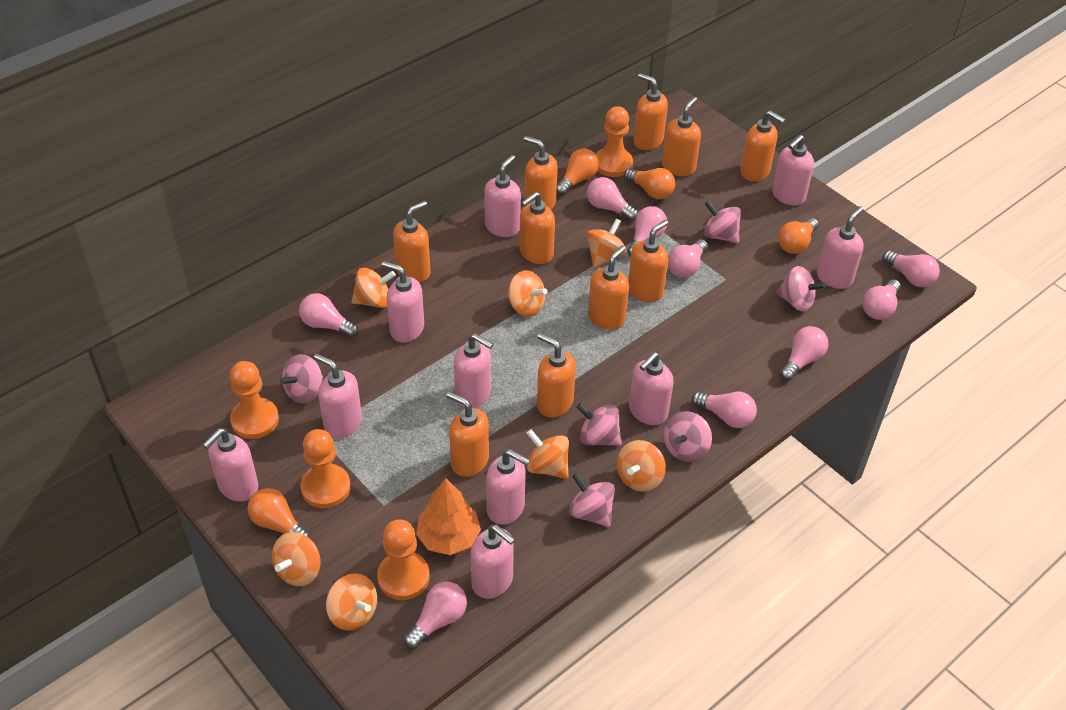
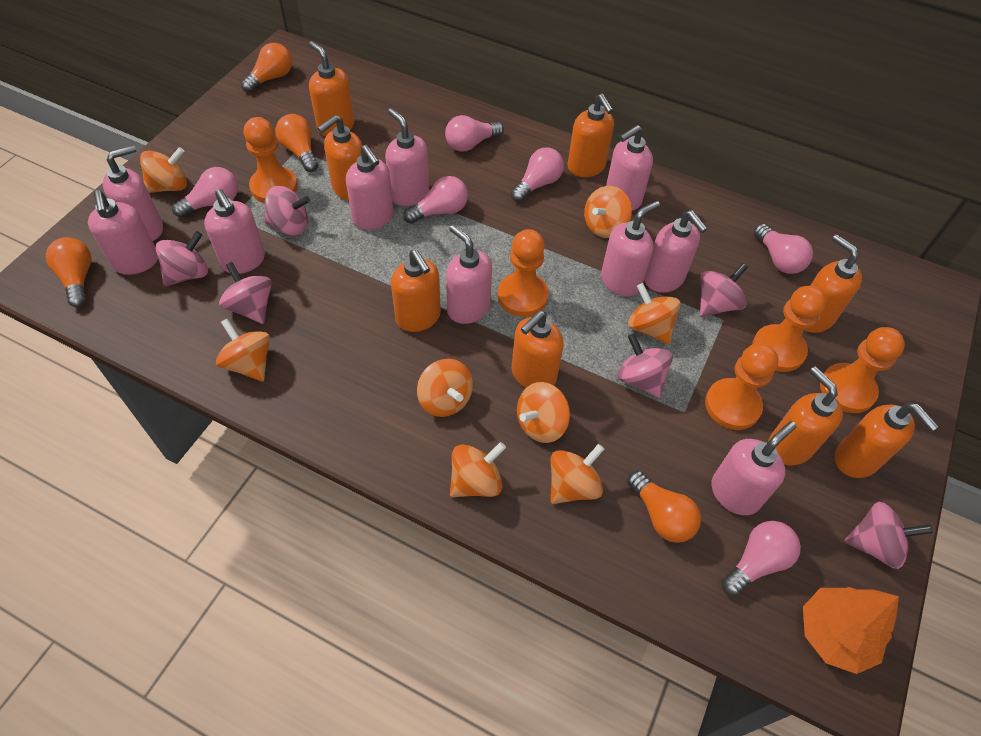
orange pawn: 4 -> 5
orange soap dispenser: 10 -> 8
orange spinning top: 7 -> 8
pink light bulb: 9 -> 6

